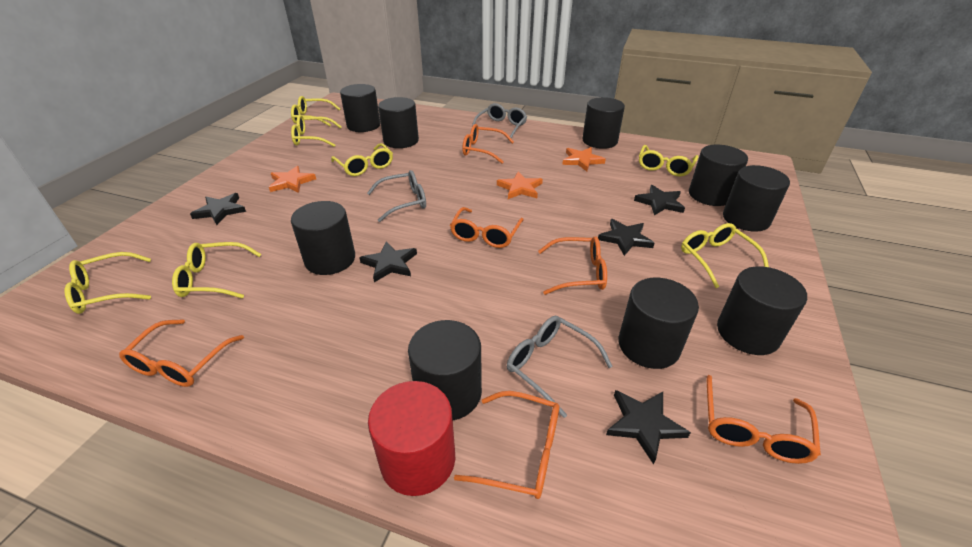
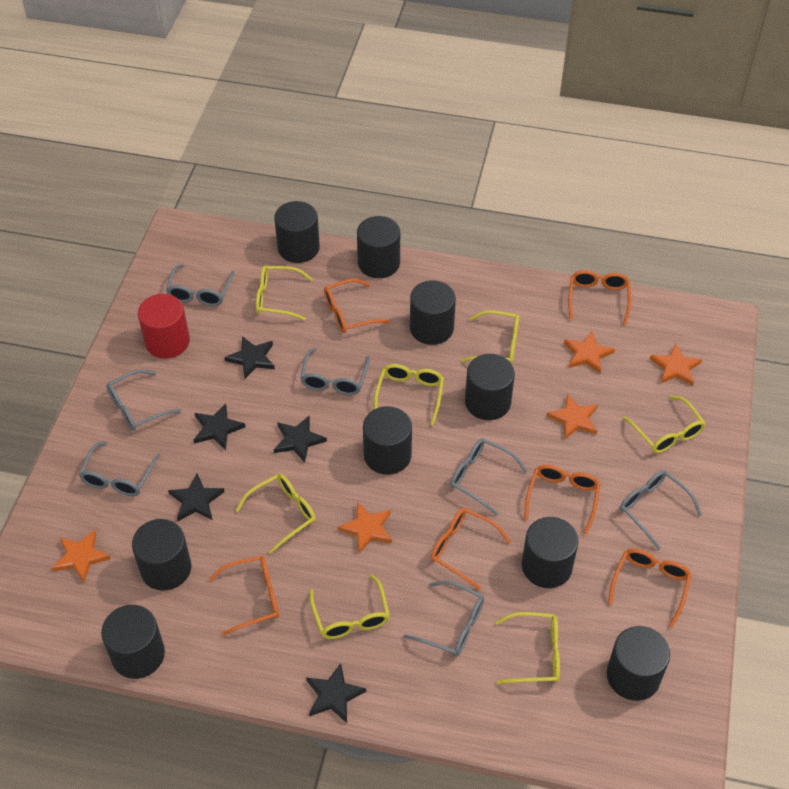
grey glasses: 3 -> 7
orange star: 3 -> 5

